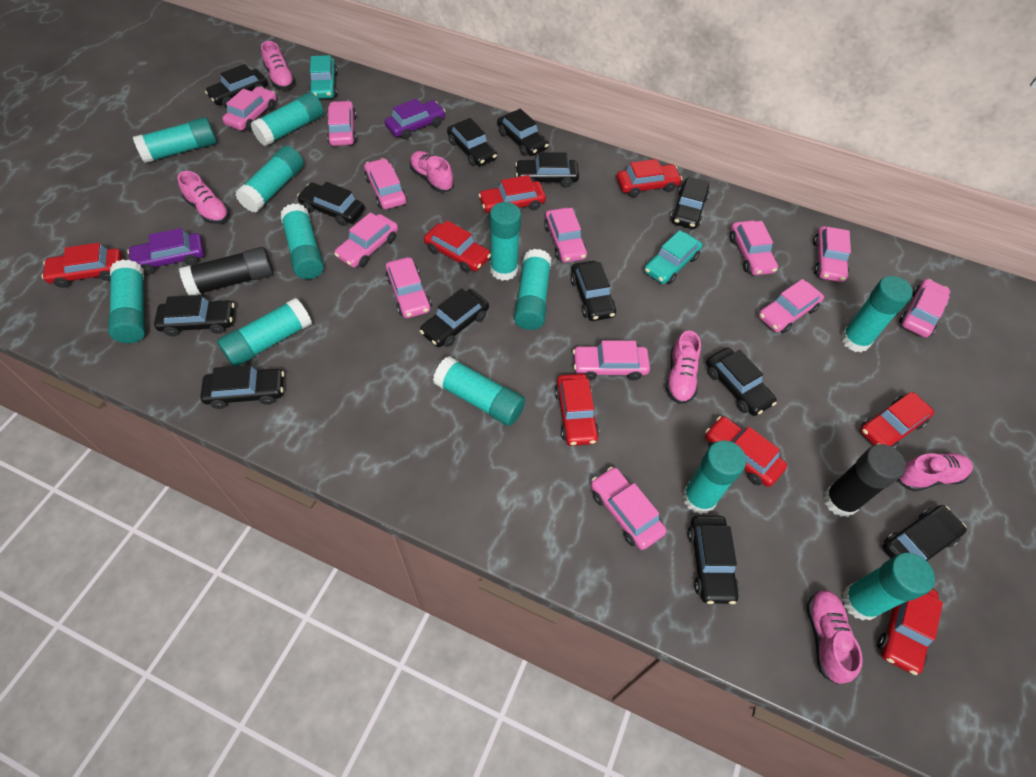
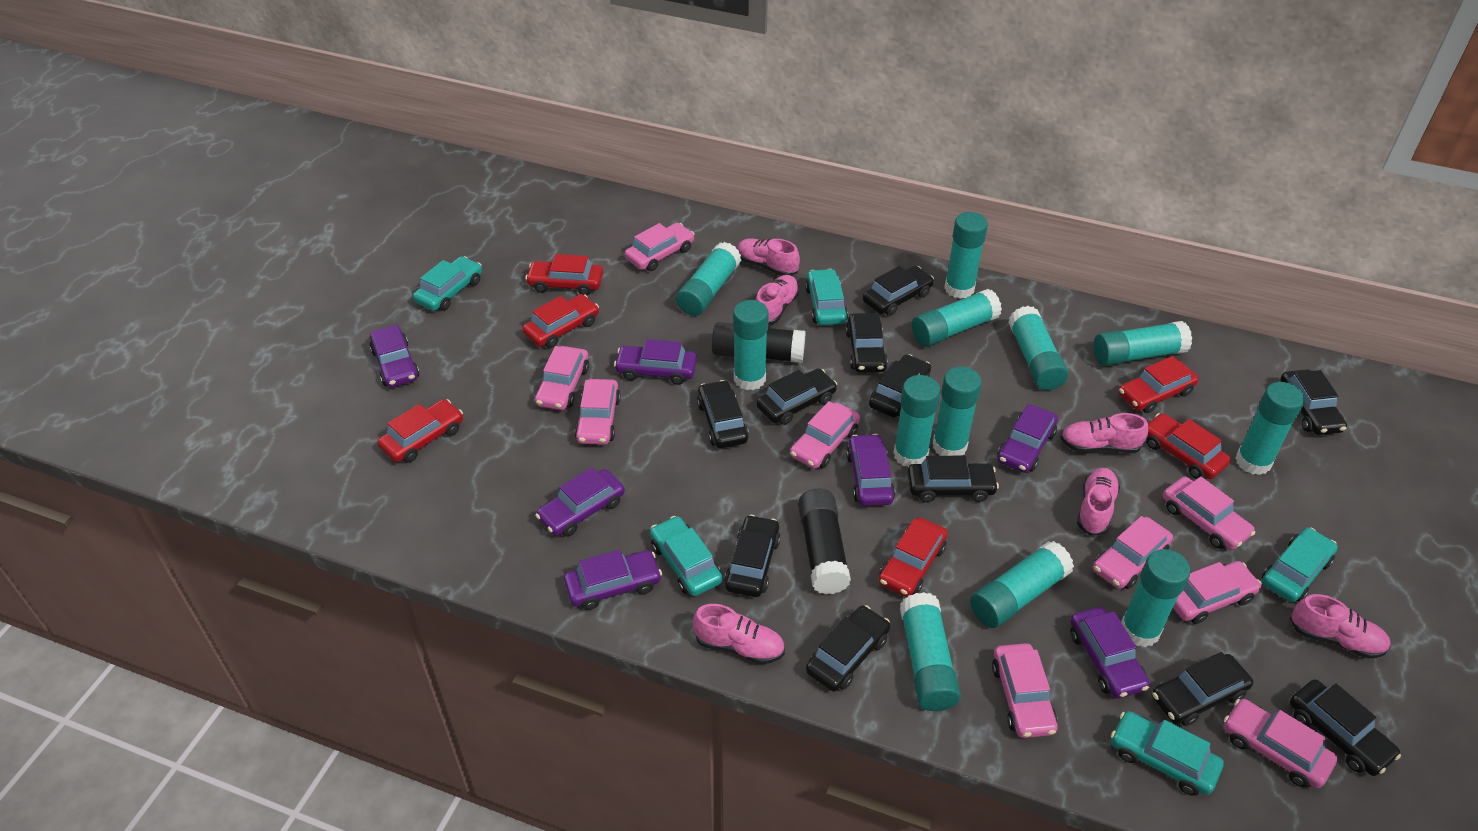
black car: 13 -> 11
pink car: 12 -> 9
purple car: 2 -> 7
red car: 8 -> 6
turquoise car: 2 -> 5

